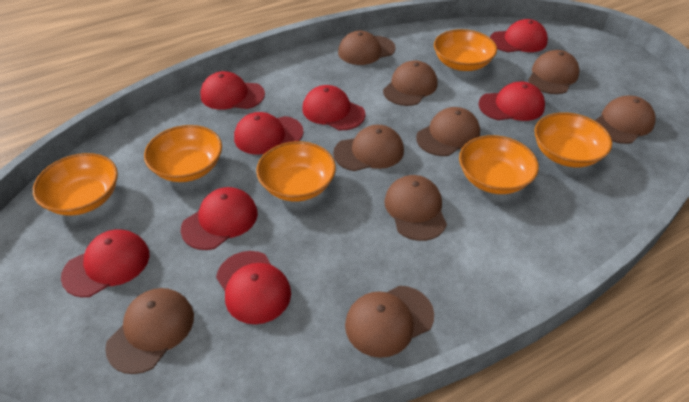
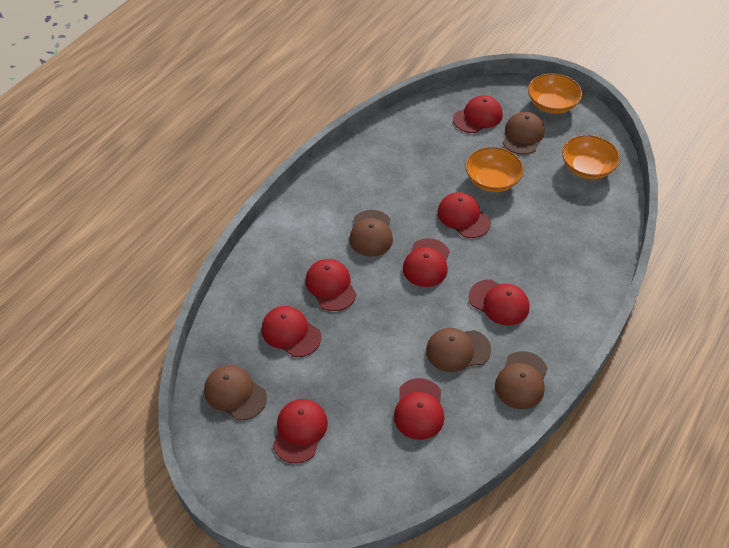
brown cap: 9 -> 5
orange bowl: 6 -> 3

